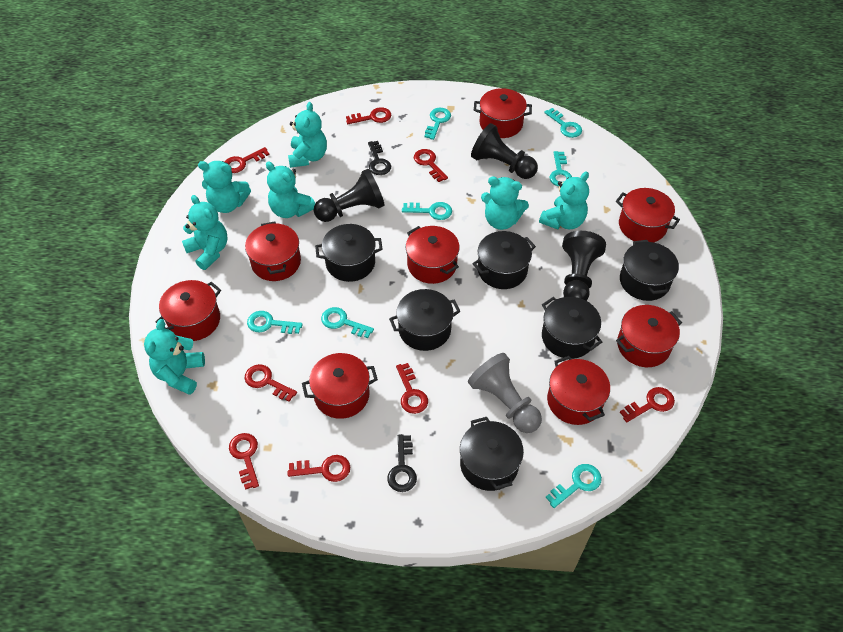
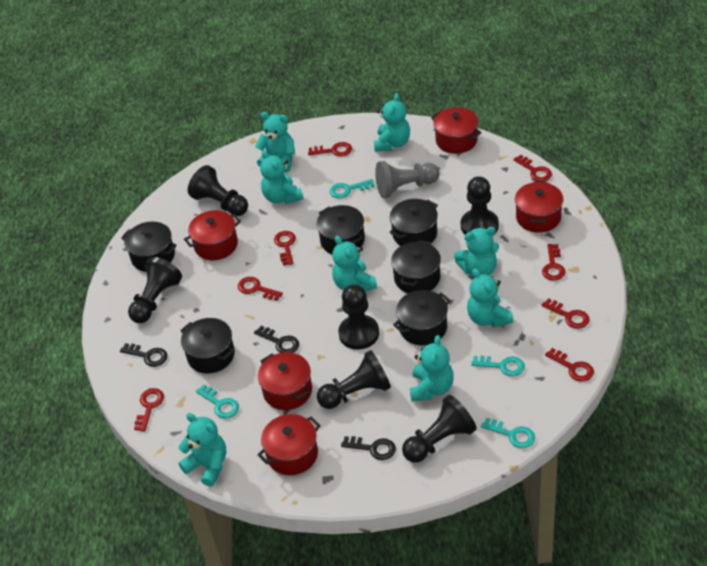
black key: 2 -> 3
black pawn: 3 -> 6
red pot: 8 -> 5
turquoise key: 7 -> 4
turquoise teddy bear: 7 -> 8

